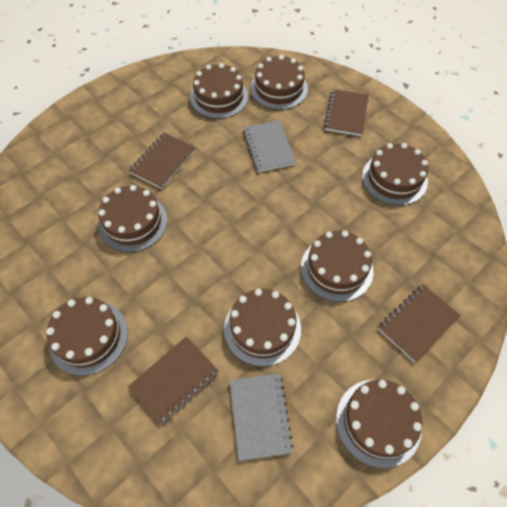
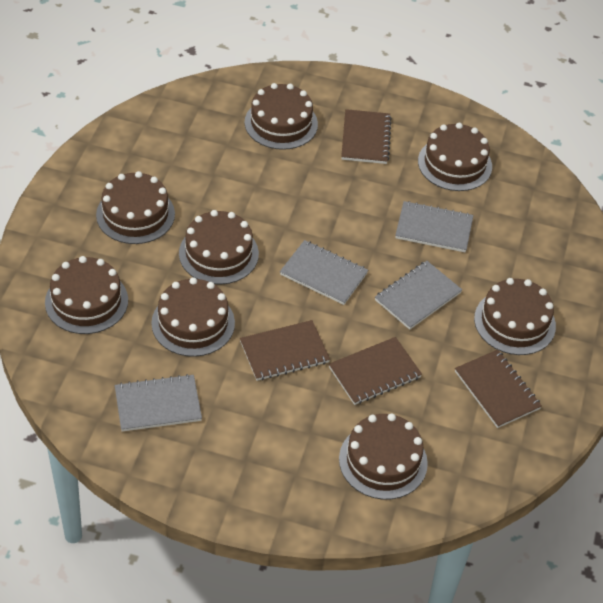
grey notebook: 2 -> 4

